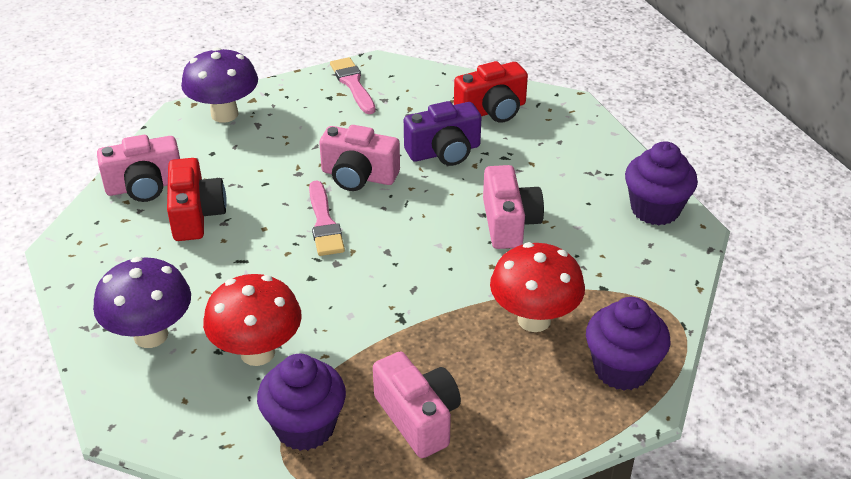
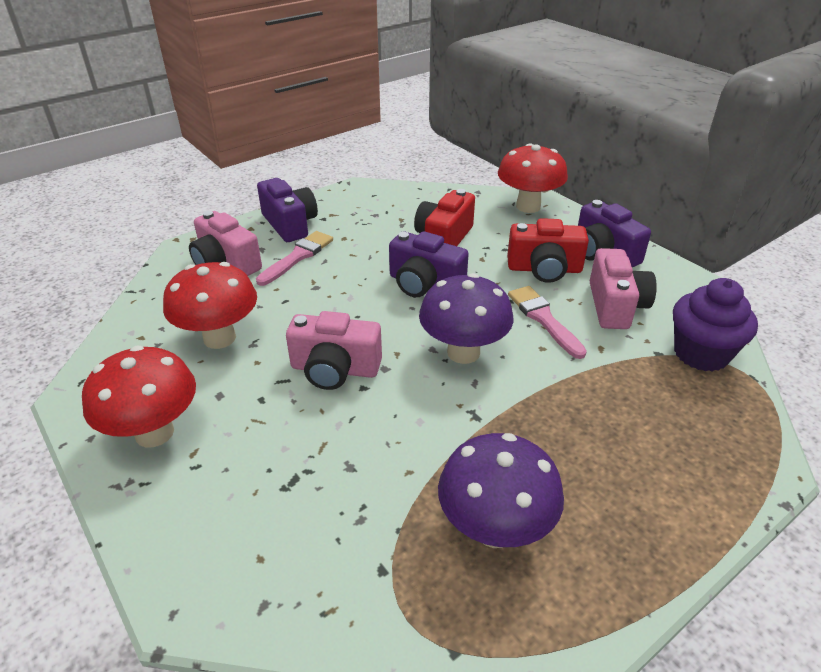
pink camera: 4 -> 3
purple camera: 1 -> 3
purple cupcake: 3 -> 1
red mushroom: 2 -> 3

